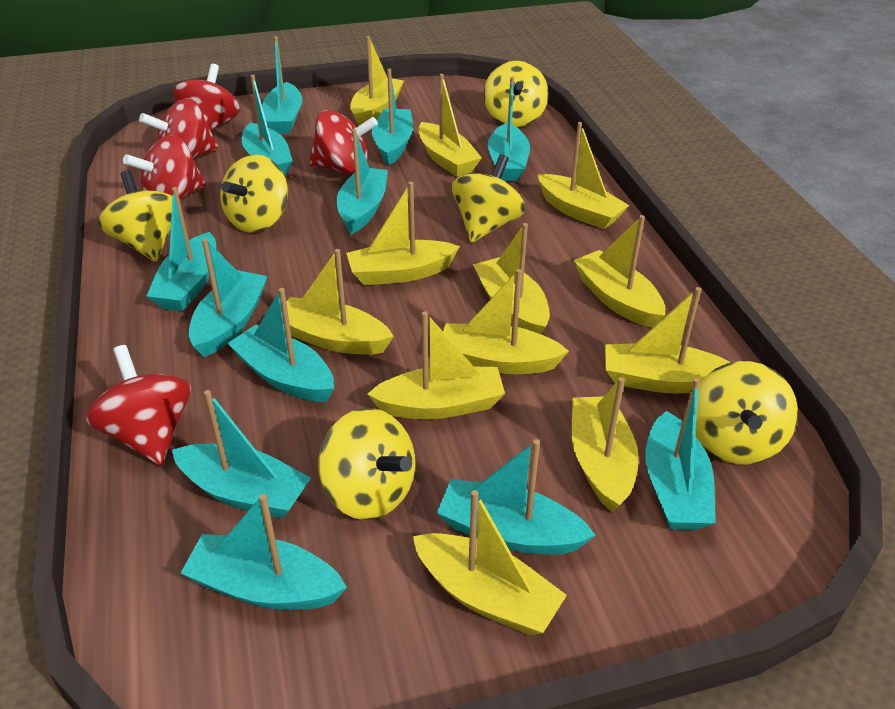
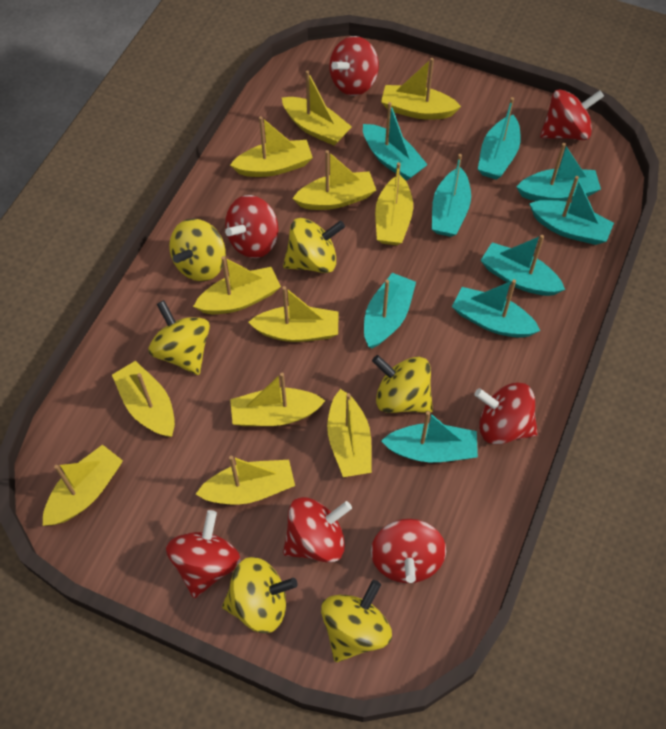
red spinning top: 5 -> 7
turquoise boat: 12 -> 9

